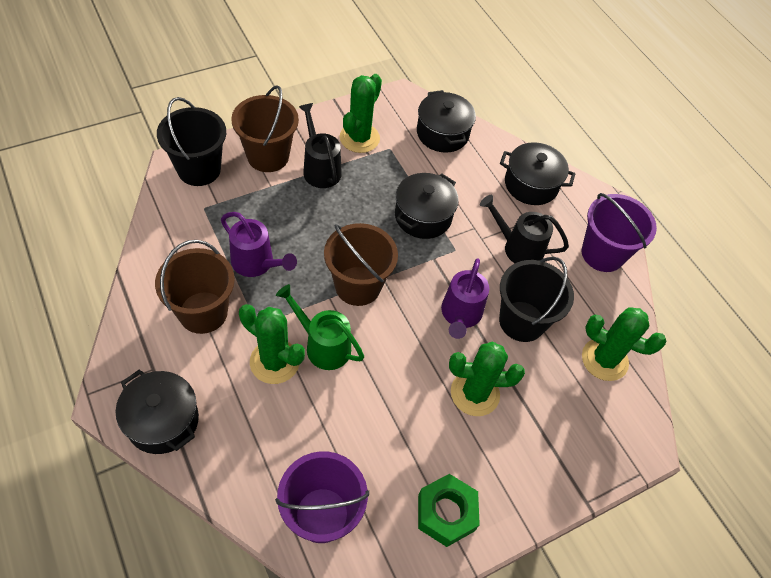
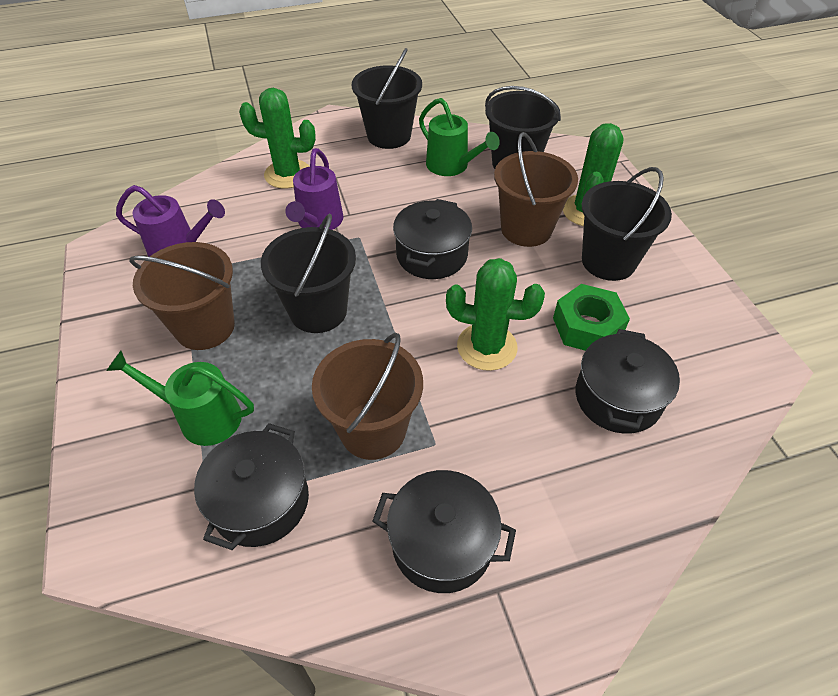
black bucket: 2 -> 4
black watering can: 2 -> 0
green cactus: 4 -> 3
green watering can: 1 -> 2
purple bucket: 2 -> 0

